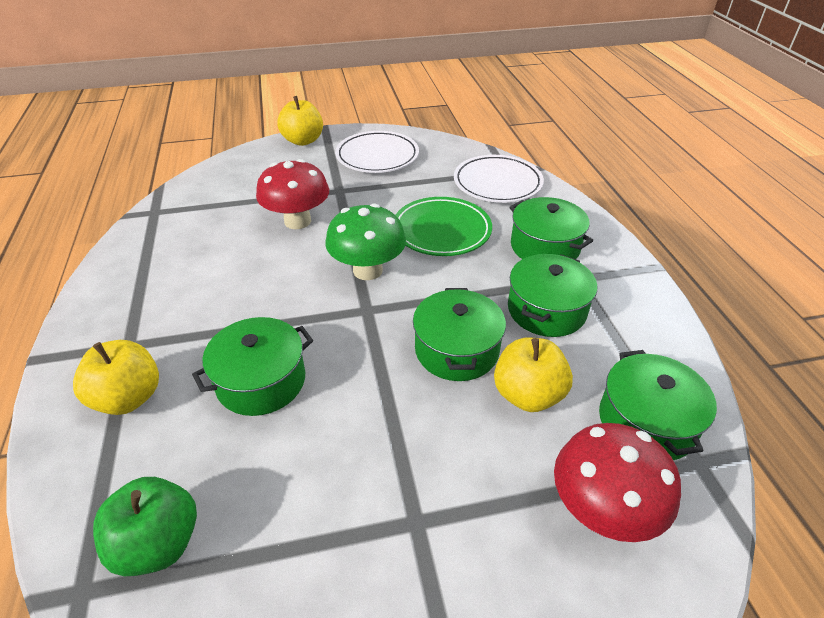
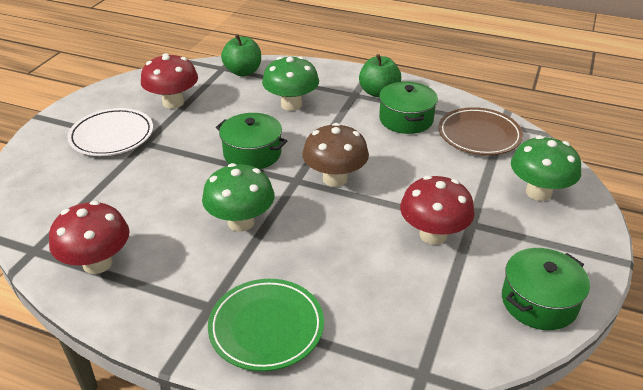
brown mushroom: 0 -> 1
brown plate: 0 -> 1
green apple: 1 -> 2
green mushroom: 1 -> 3
green pot: 5 -> 3
red mushroom: 2 -> 3
white plate: 2 -> 1
yellow apple: 3 -> 0

